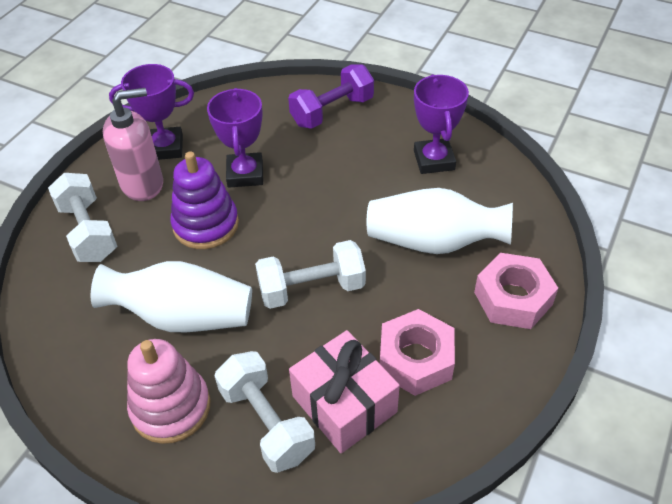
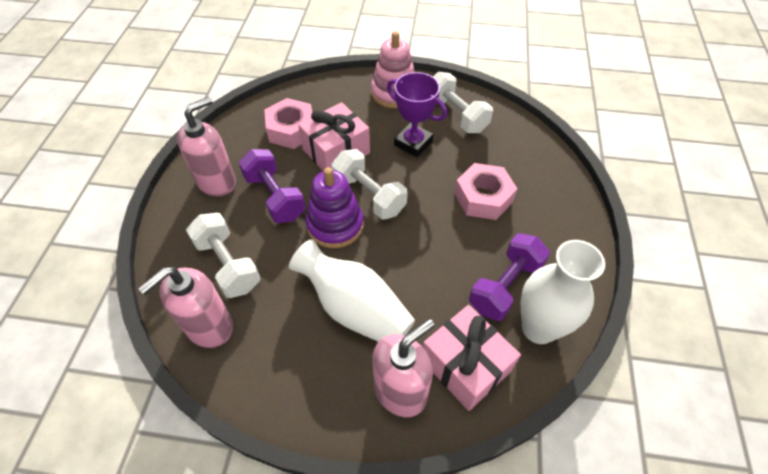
pink gift: 1 -> 2
pink soap dispenser: 1 -> 3
purple dumbbell: 1 -> 2
purple trophy: 3 -> 1

